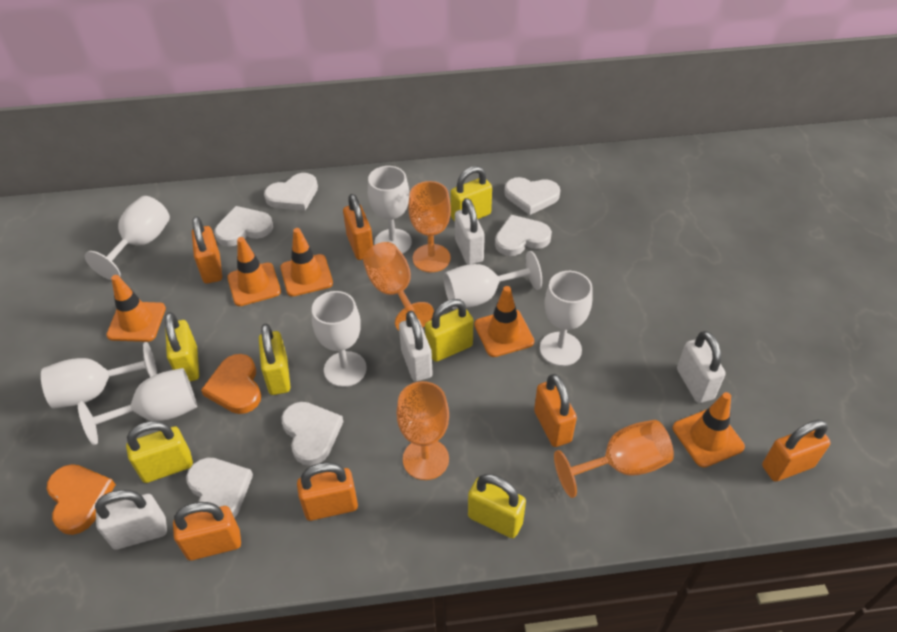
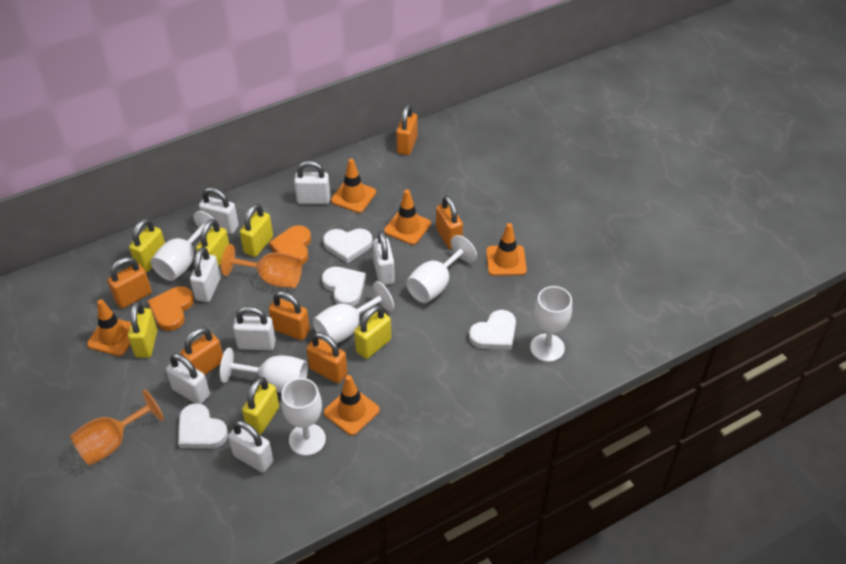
orange goblet: 4 -> 2
white goblet: 7 -> 6
white heart: 6 -> 4
white padlock: 4 -> 7

